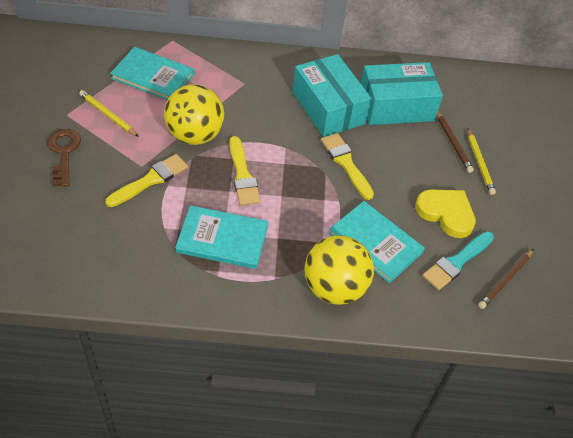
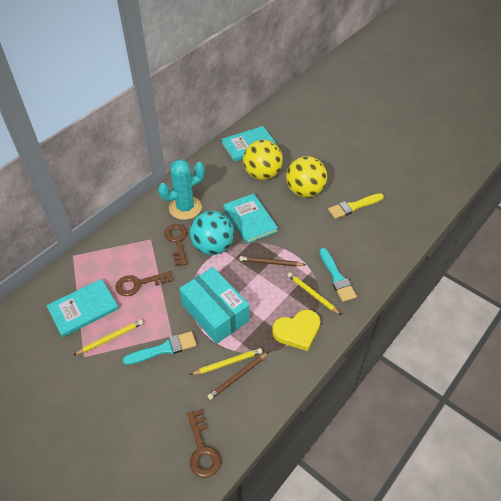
brown key: 1 -> 3
turquoise ball: 0 -> 1
turquoise box: 2 -> 1
turquoise brush: 1 -> 2
turquoise cactus: 0 -> 1
yellow brush: 3 -> 1
yellow pencil: 2 -> 3

